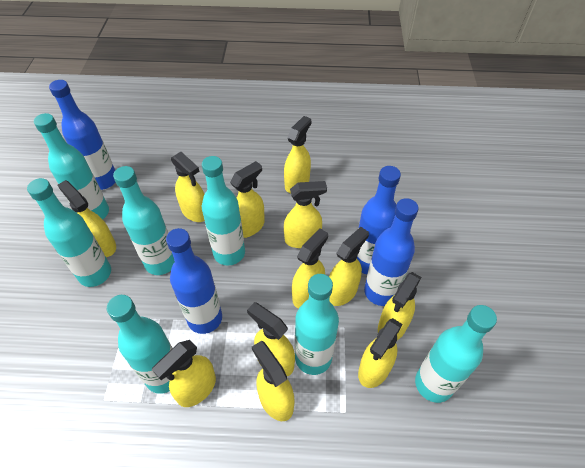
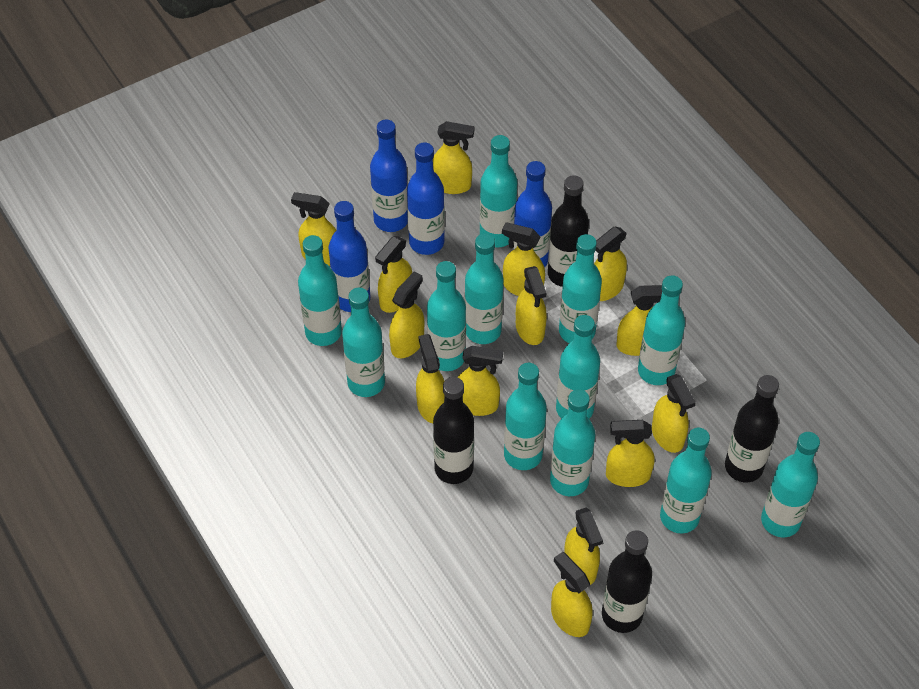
black bottle: 0 -> 4
turquoise bottle: 7 -> 12
yellow spray bottle: 12 -> 14

